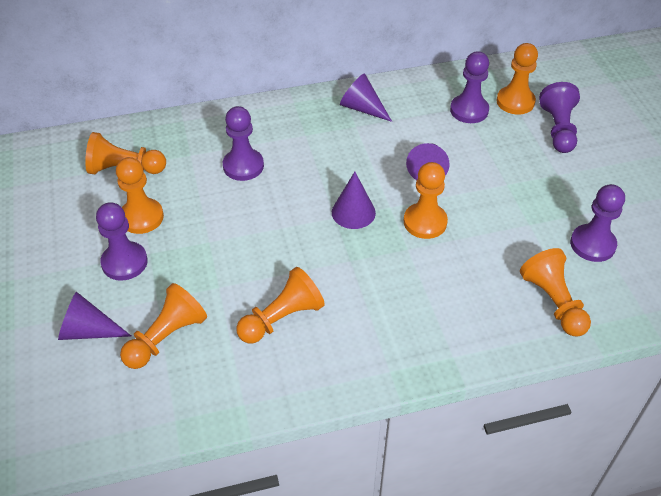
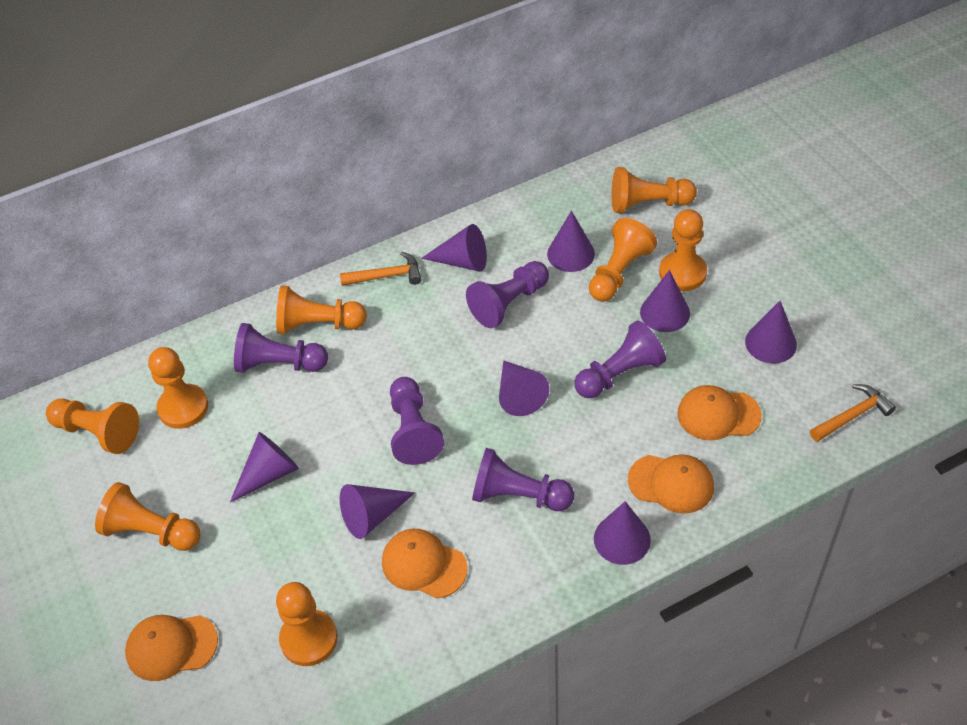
orange cap: 0 -> 4
orange hammer: 0 -> 2
orange pawn: 7 -> 8
purple cone: 4 -> 8

